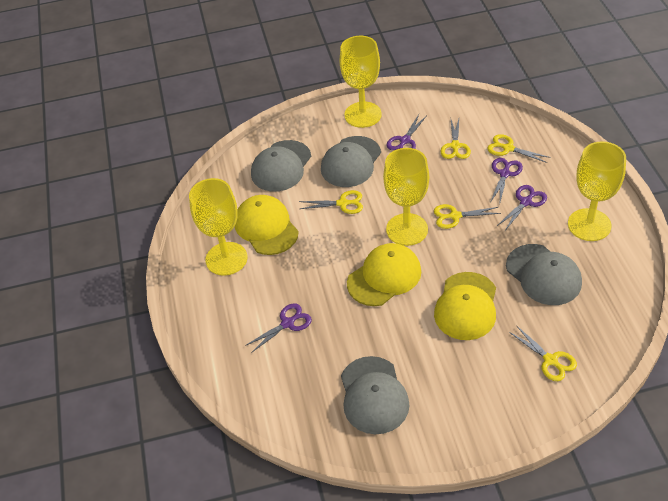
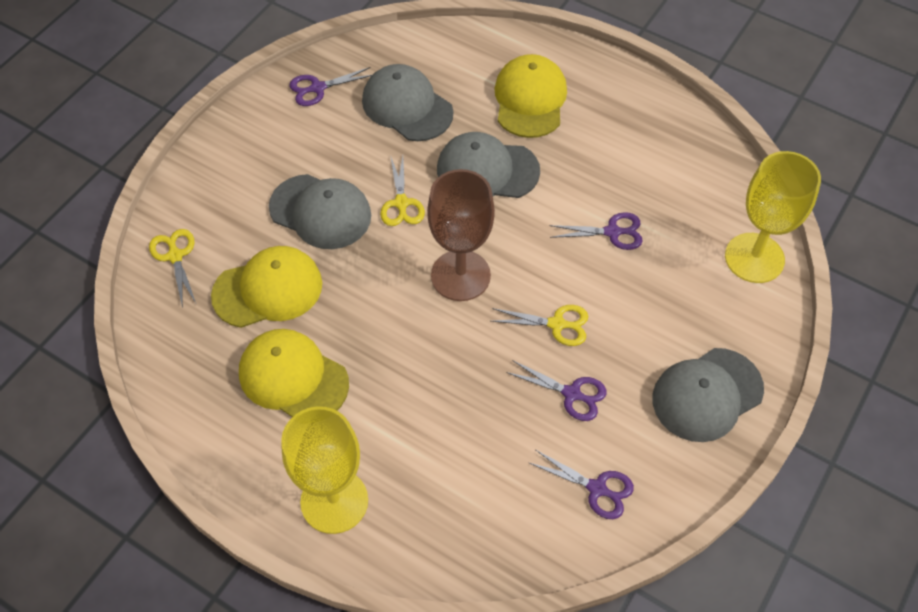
brown goblet: 0 -> 1
yellow goblet: 4 -> 2
yellow scissors: 5 -> 3

